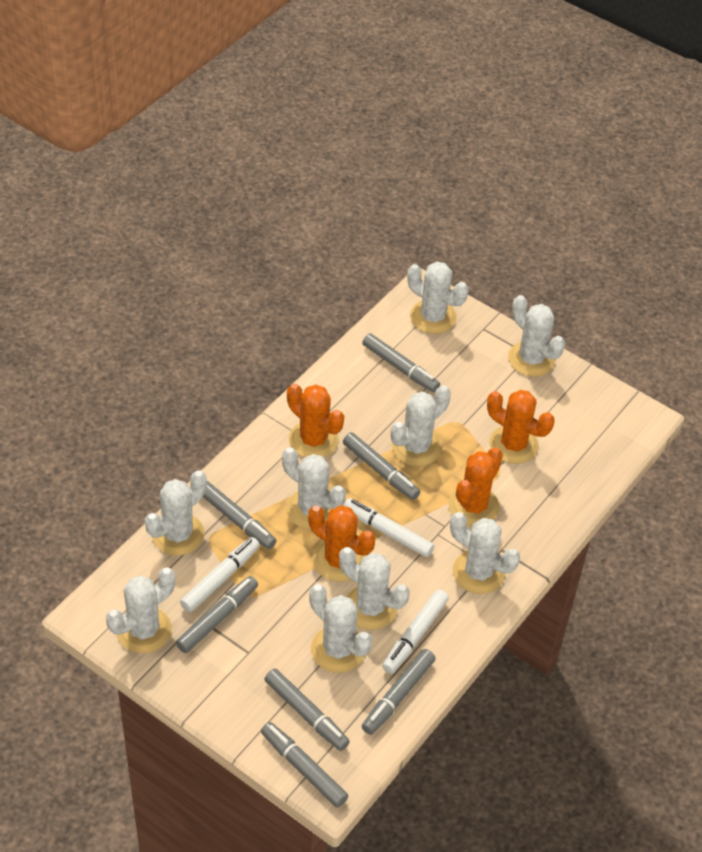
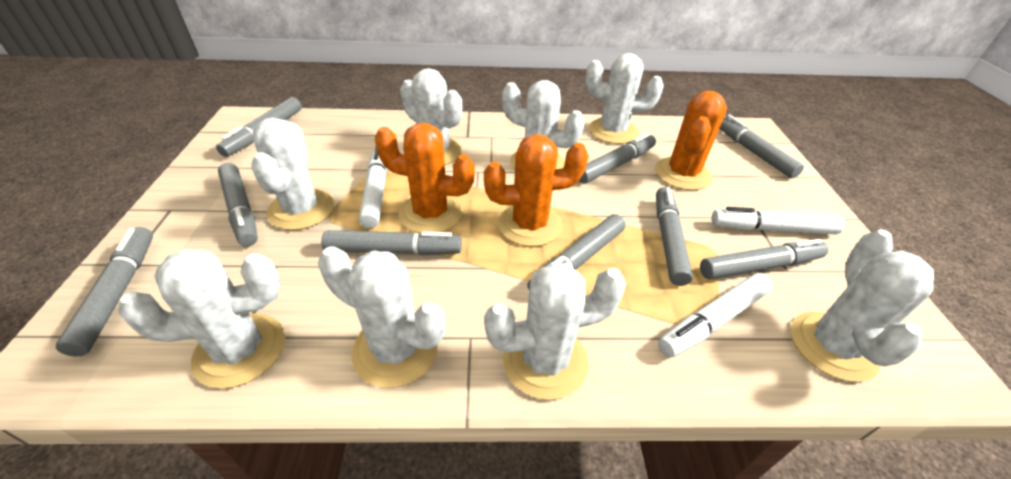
grey marker: 7 -> 9
orange cactus: 4 -> 3
white cactus: 9 -> 8

